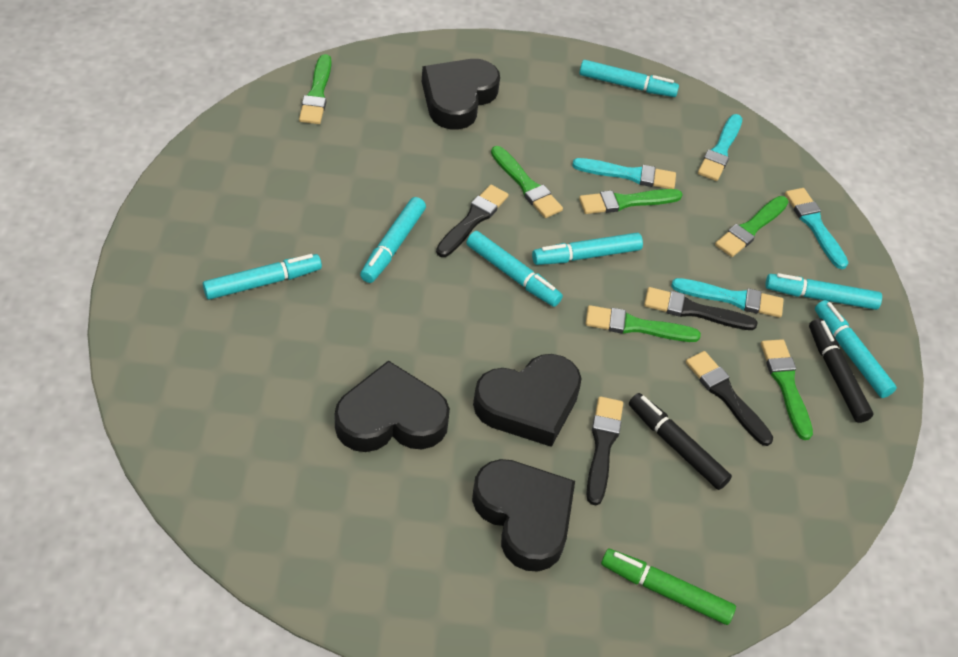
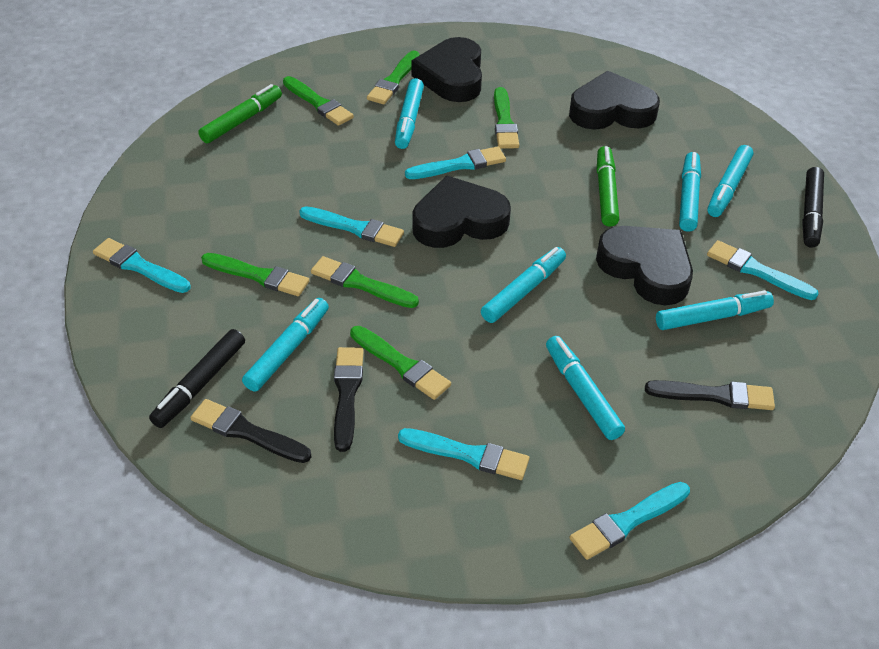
black brush: 4 -> 3
green marker: 1 -> 2
turquoise brush: 4 -> 6

